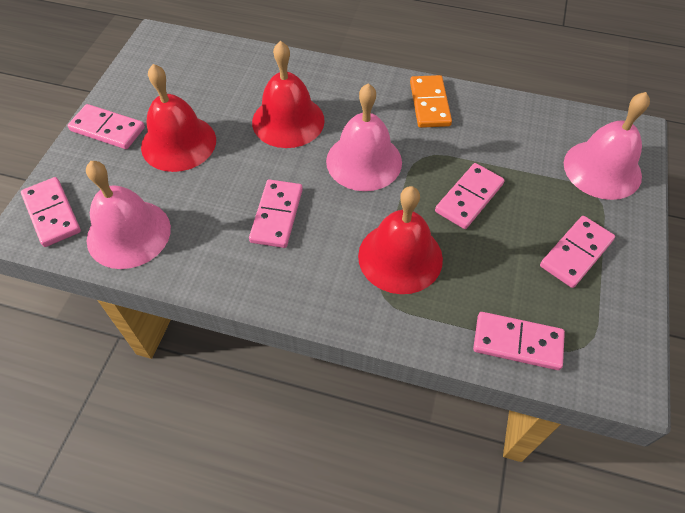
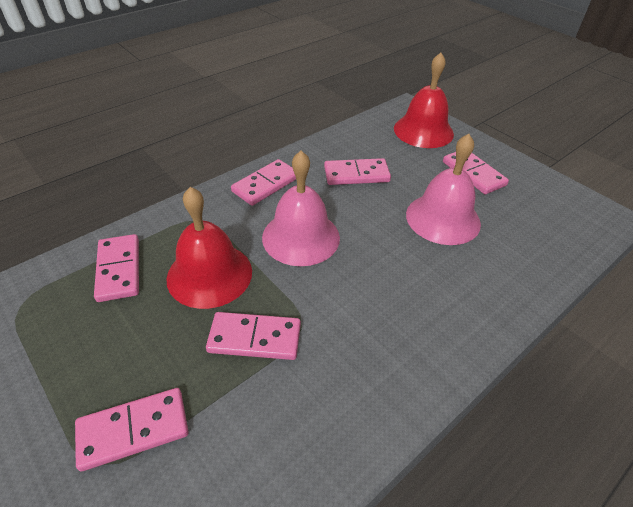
orange domino: 1 -> 0
pink bell: 3 -> 2
red bell: 3 -> 2

